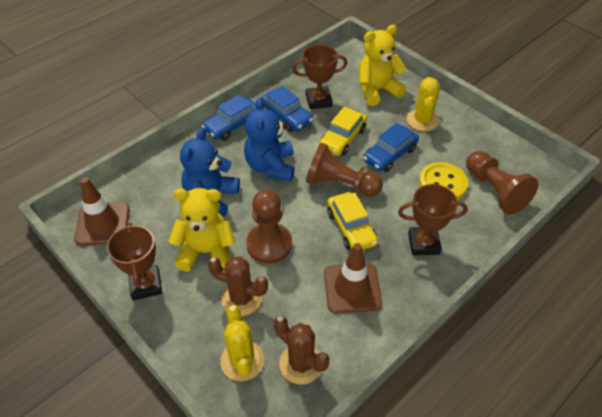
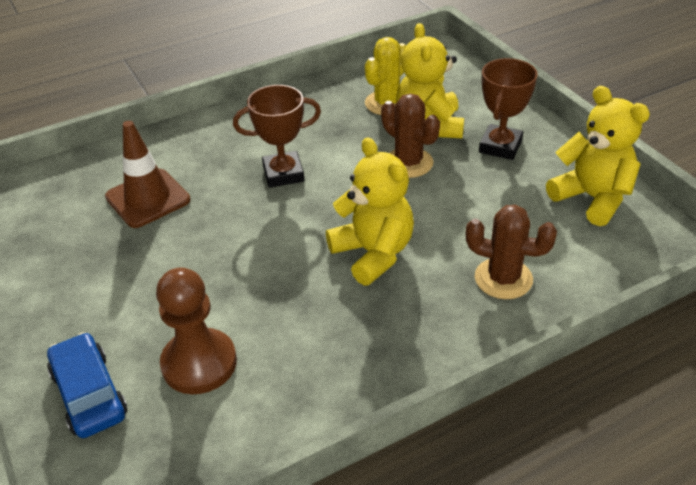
blue car: 3 -> 1
blue teddy bear: 2 -> 0
brown pawn: 3 -> 1
brown traffic cone: 2 -> 1
brown trophy: 3 -> 2
yellow button: 1 -> 0
yellow cactus: 2 -> 1
yellow car: 2 -> 0
yellow teddy bear: 2 -> 3

